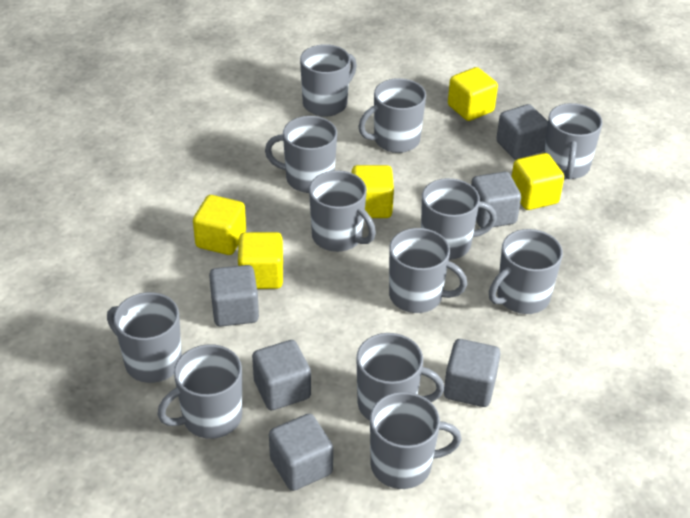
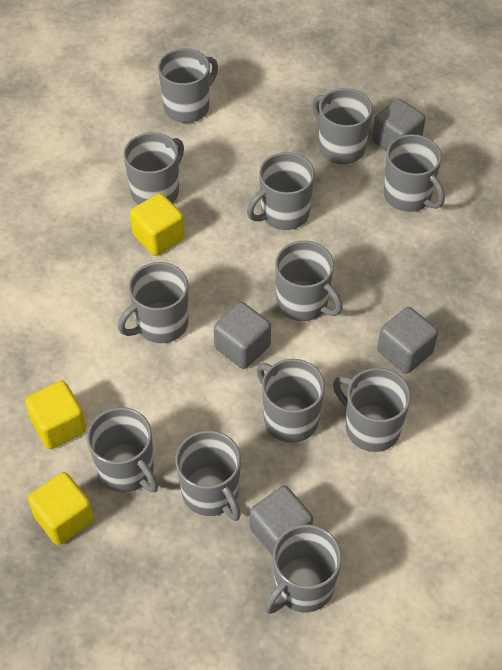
grey cube: 6 -> 4
yellow cube: 5 -> 3

